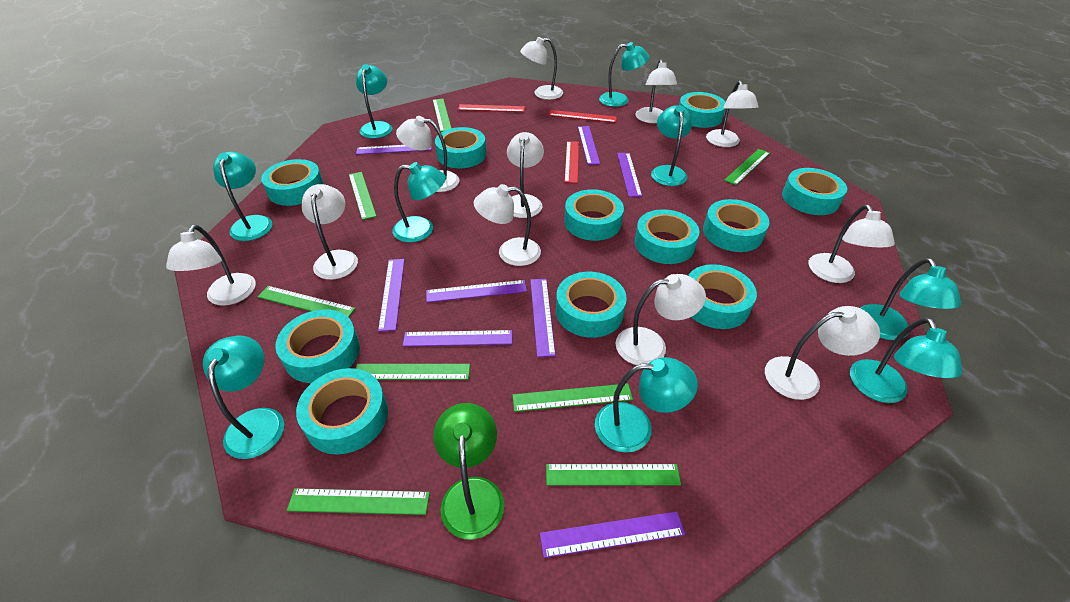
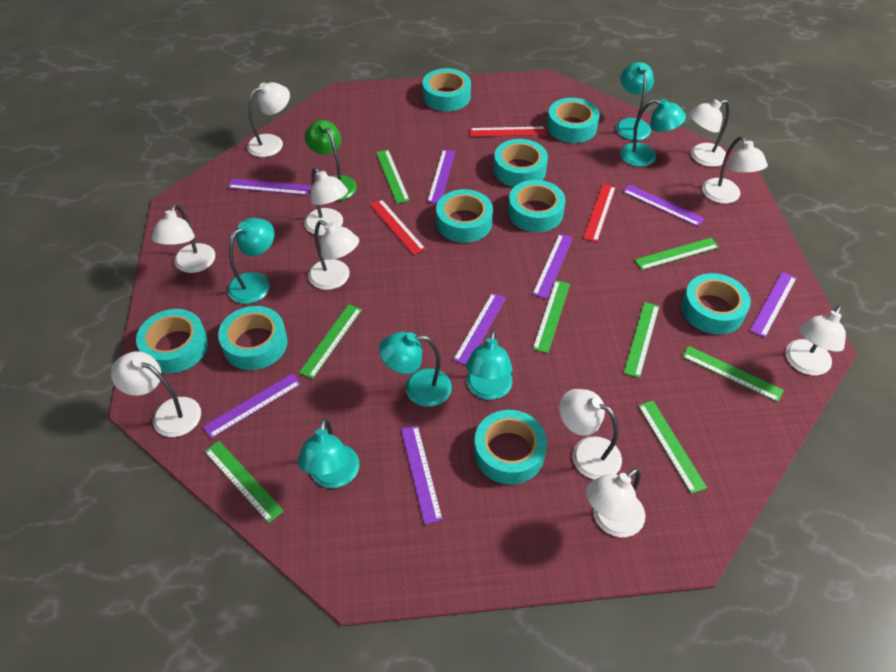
turquoise lamp: 9 -> 6
turquoise tape: 11 -> 9
white lamp: 11 -> 10

